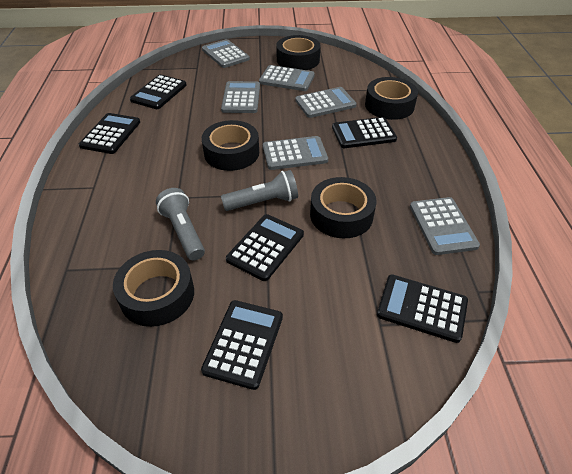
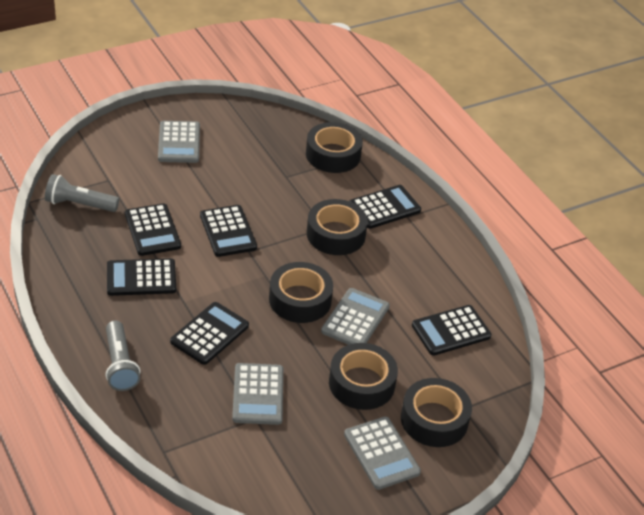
grey calculator: 6 -> 4

